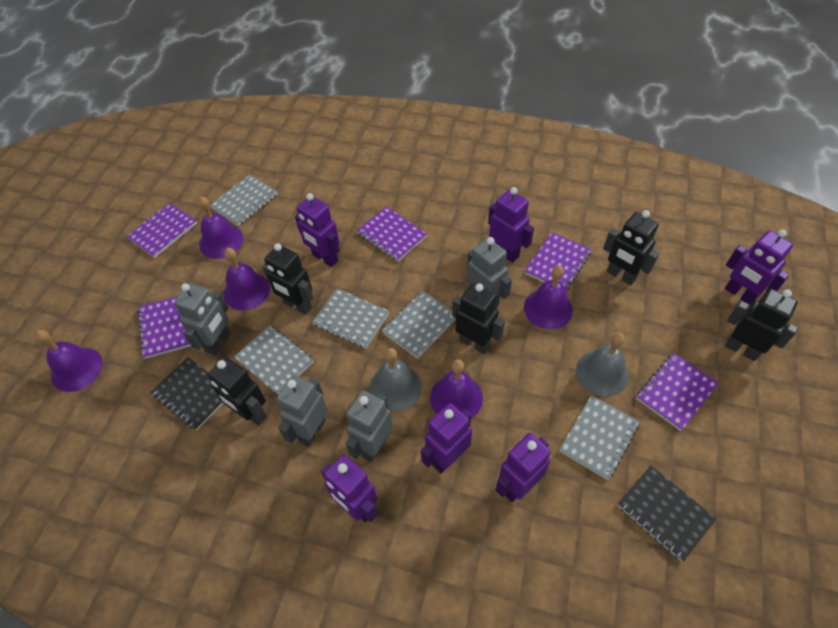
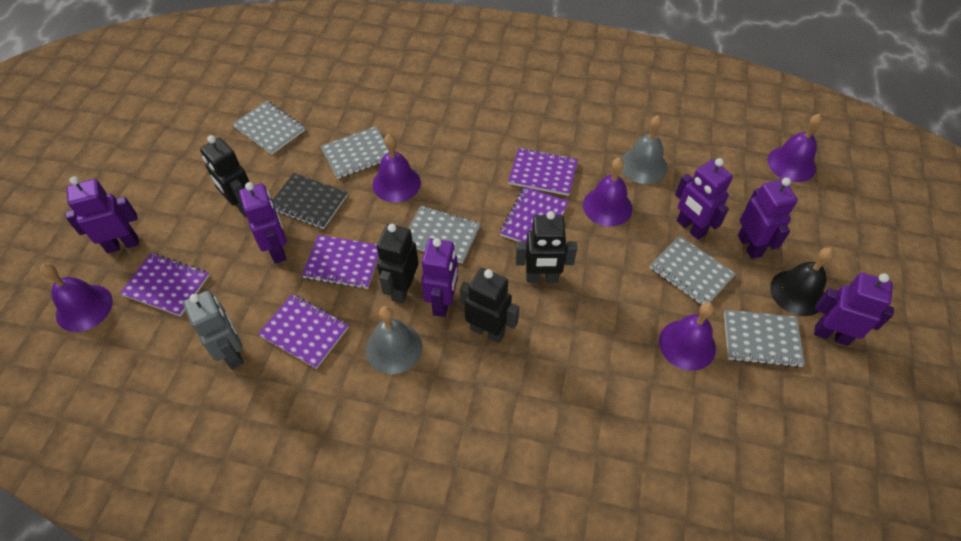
black bell: 0 -> 1
black notebook: 2 -> 1
black robot: 5 -> 4
grey robot: 4 -> 1

